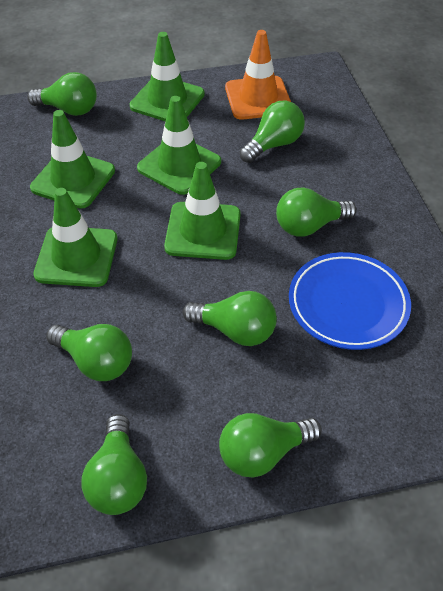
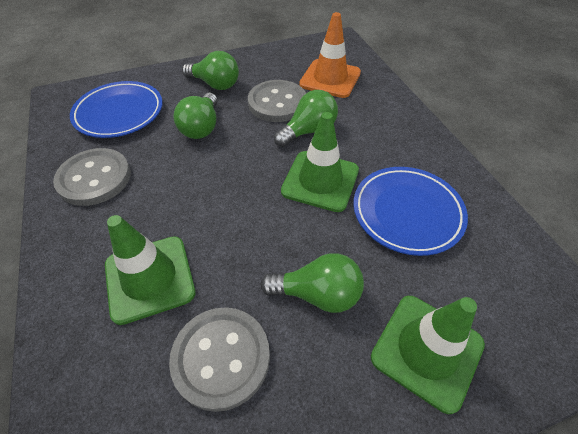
blue plate: 1 -> 2
green light bulb: 7 -> 4
green traffic cone: 5 -> 3
grey button: 0 -> 3

